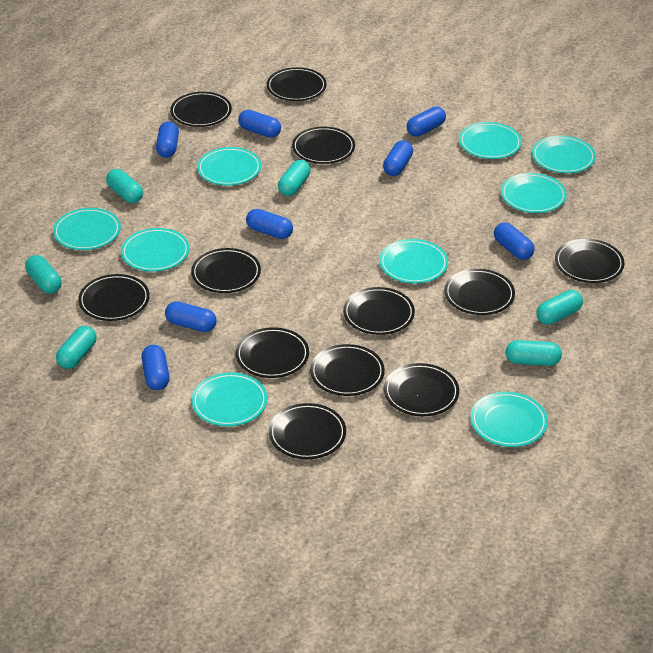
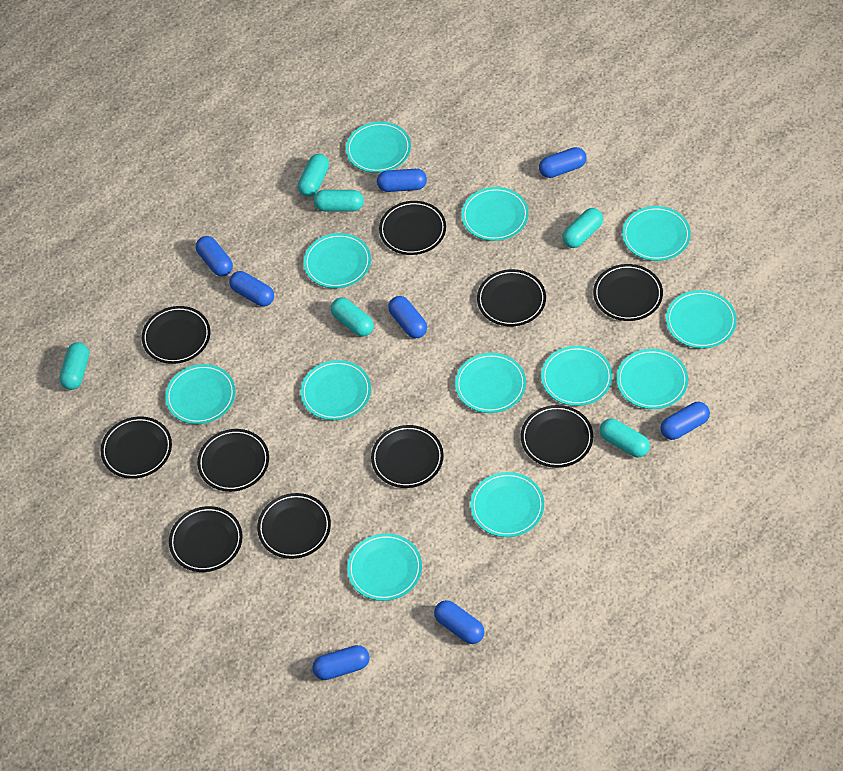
black plate: 12 -> 10
turquoise plate: 9 -> 12

